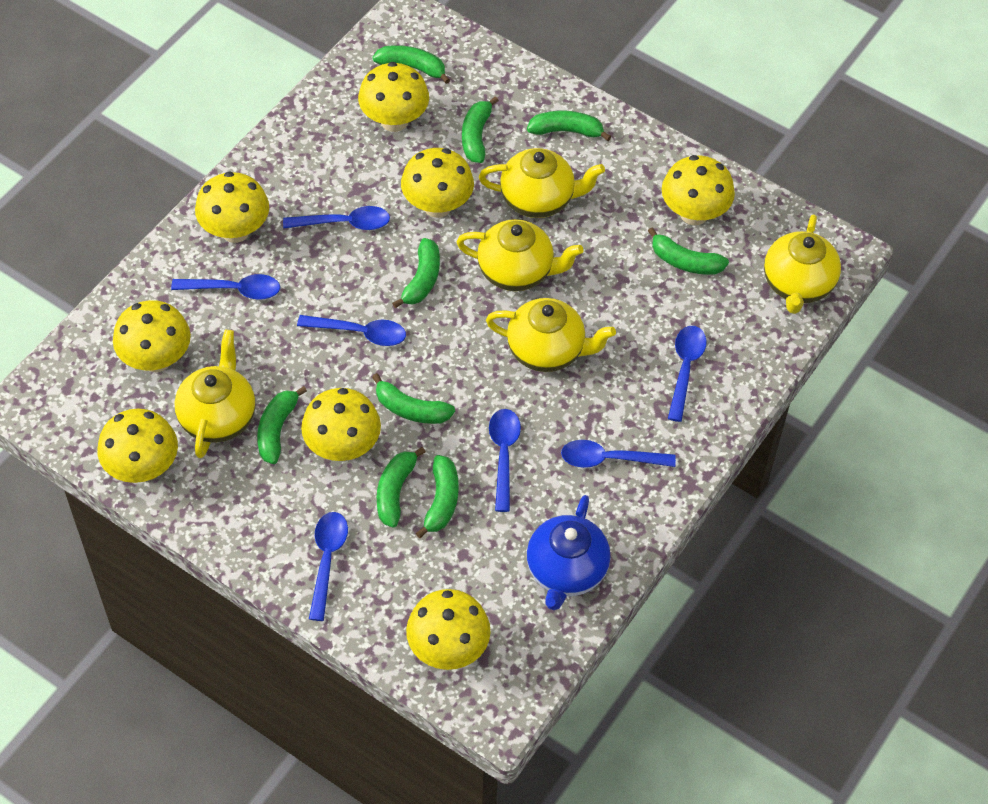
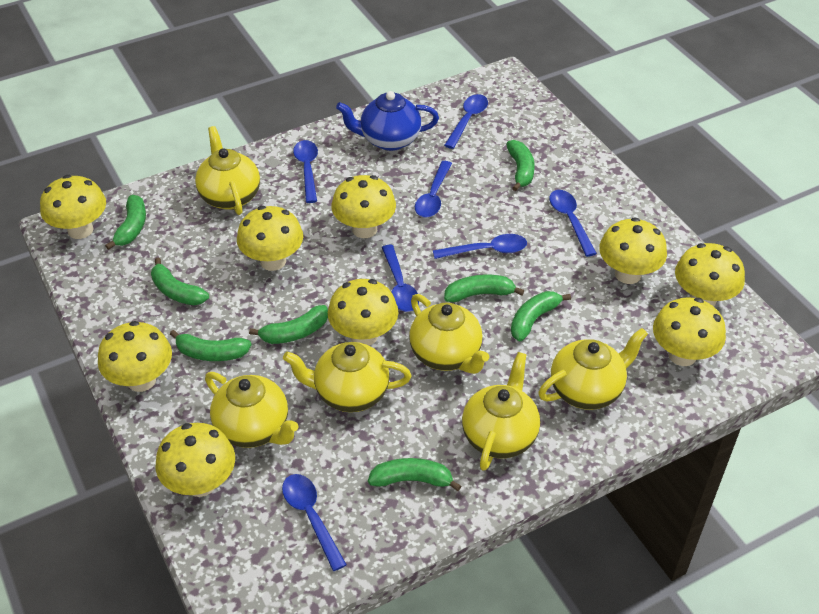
green banana: 9 -> 8
yellow mushroom: 8 -> 9
yellow teapot: 5 -> 6

